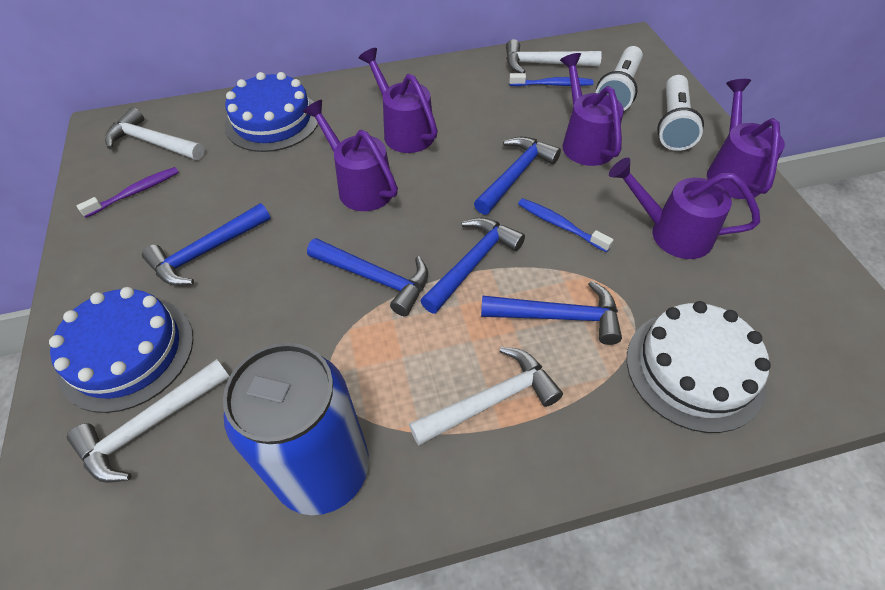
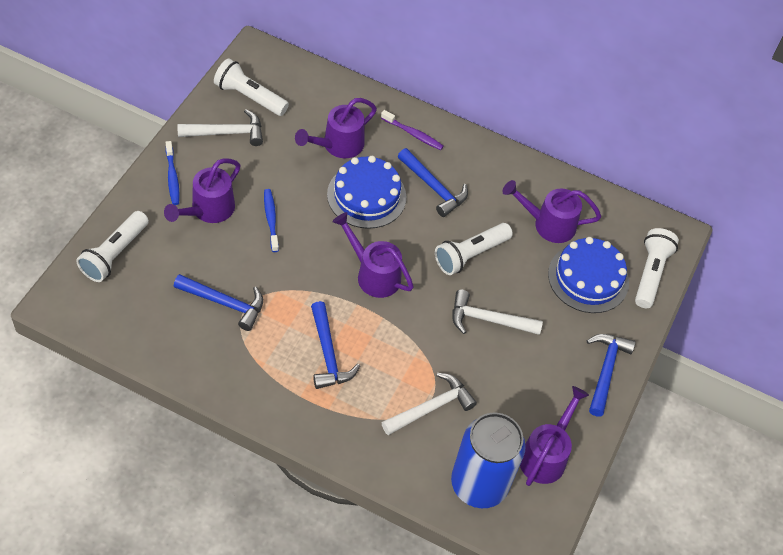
blue hammer: 5 -> 4
white cake: 1 -> 0
white flashlight: 2 -> 4
white hammer: 4 -> 3

